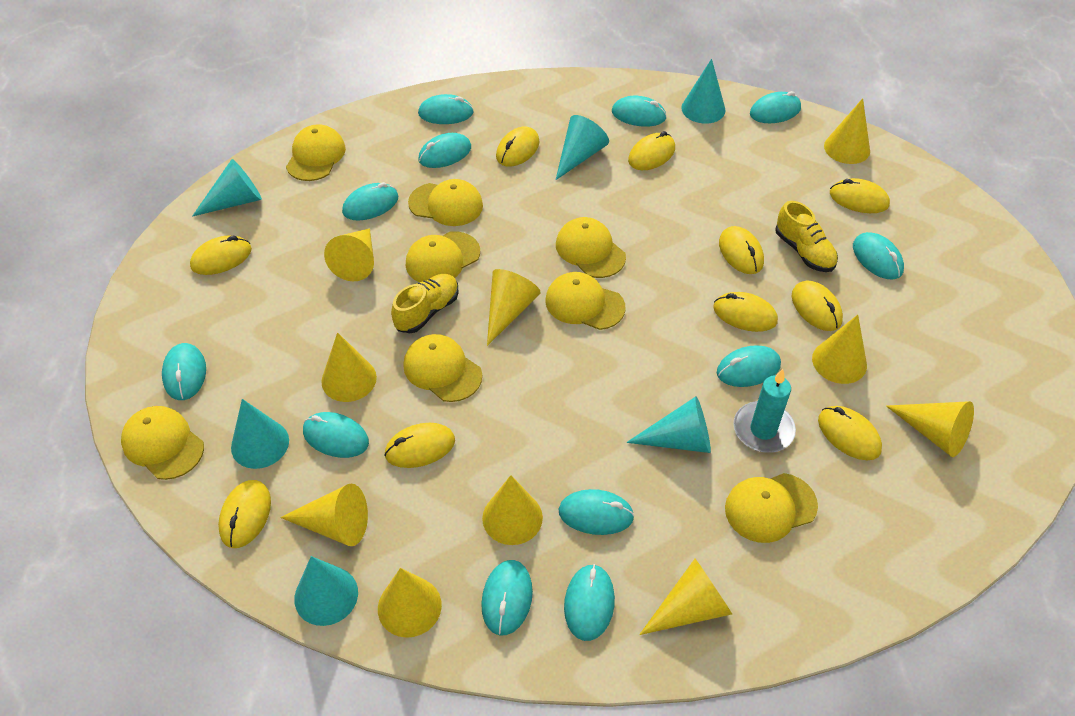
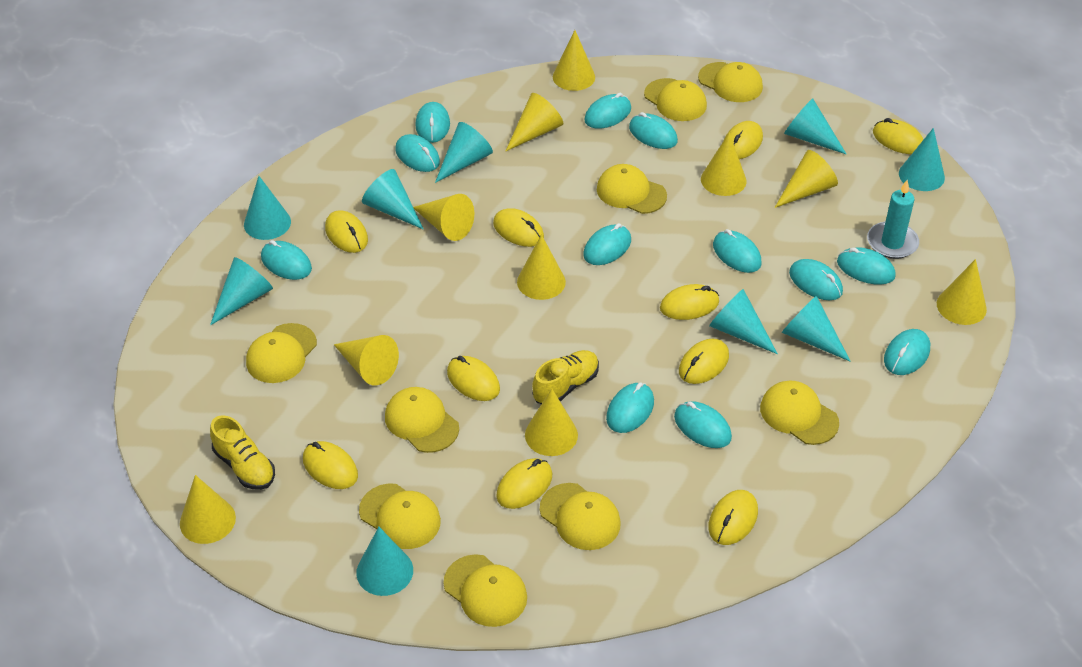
turquoise cone: 6 -> 9
yellow cap: 8 -> 9

